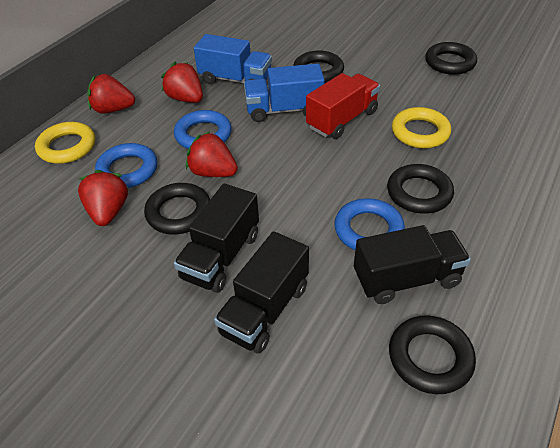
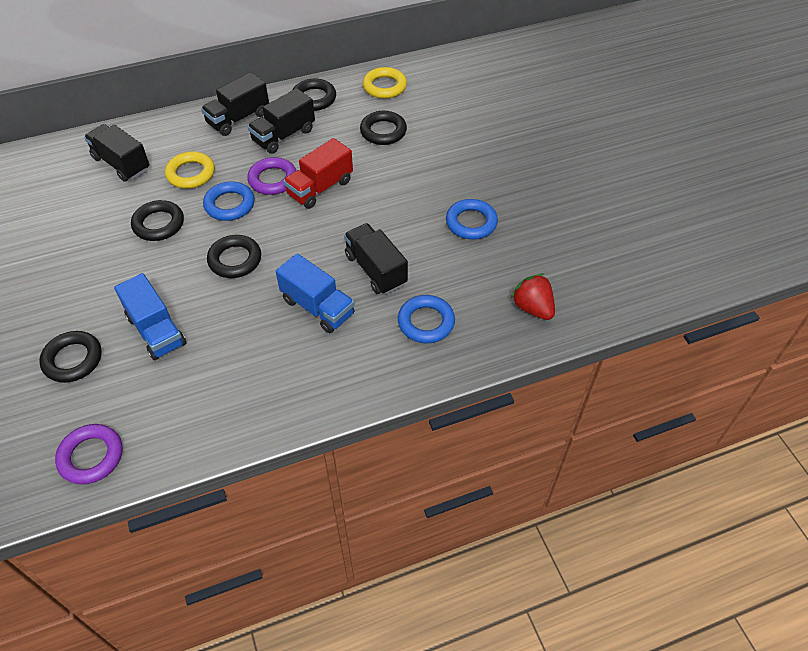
black truck: 3 -> 4
purple ring: 0 -> 2
red strawberry: 4 -> 1

